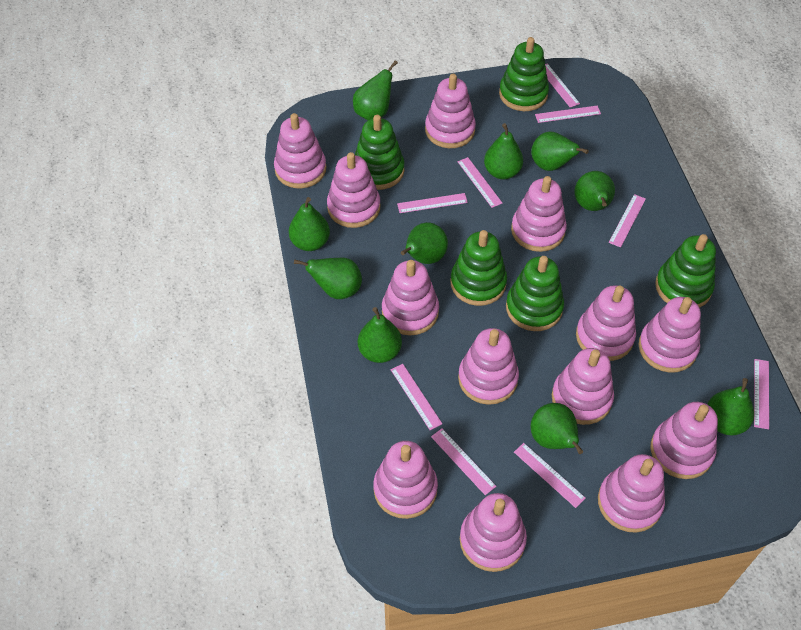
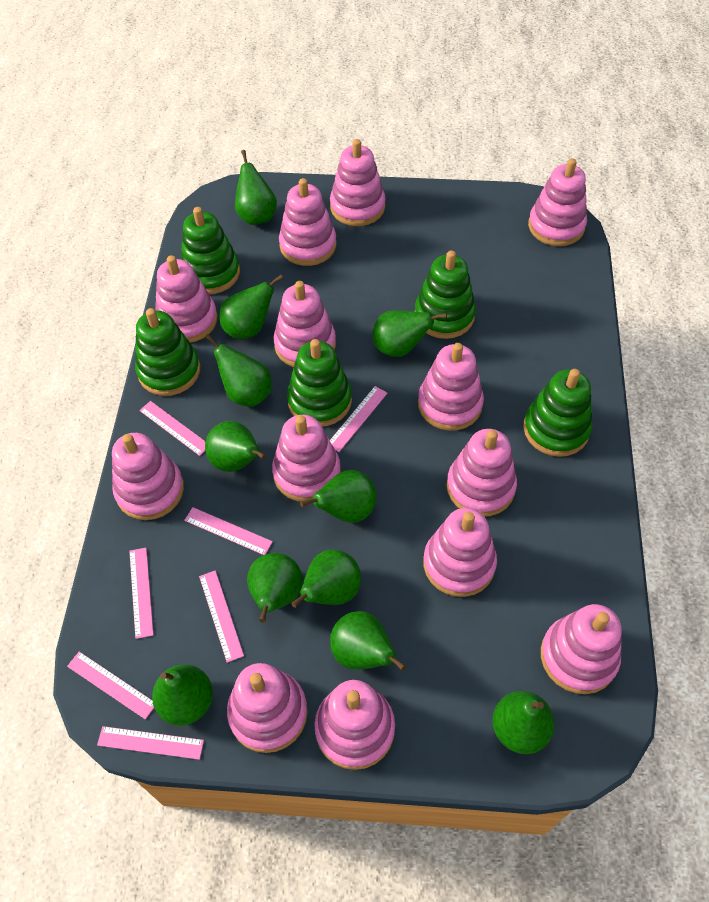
green pear: 10 -> 11
pink ruler: 9 -> 7

